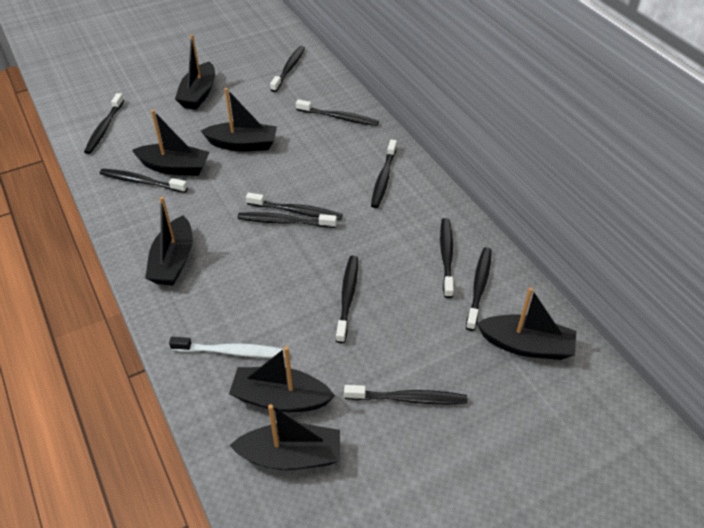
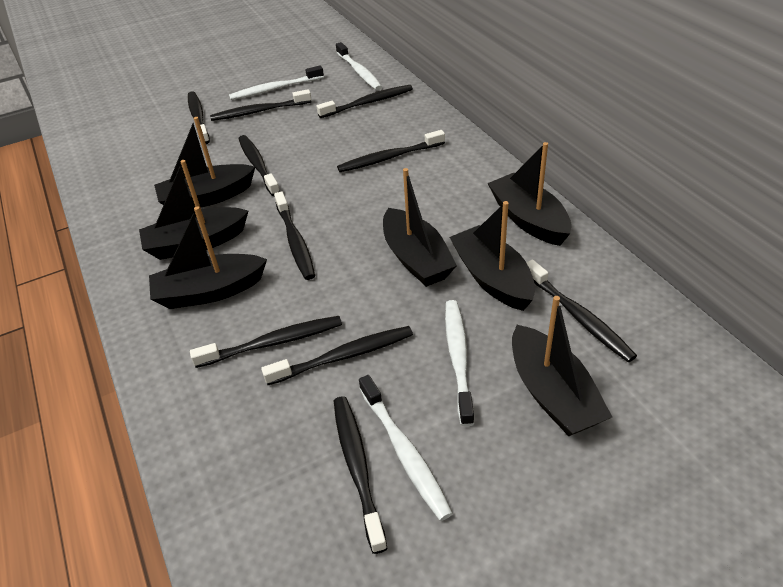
black toothbrush: 11 -> 10
white toothbrush: 1 -> 4

